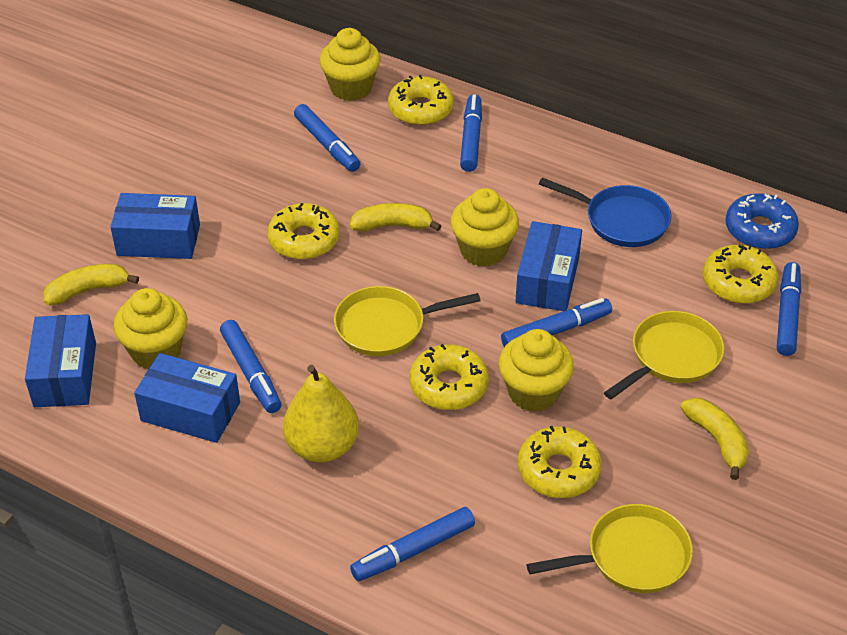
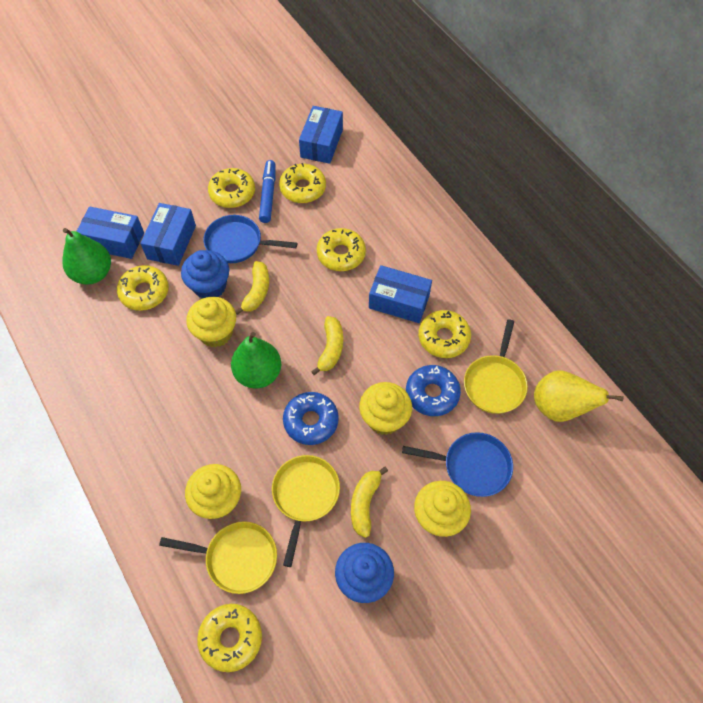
blue cupcake: 0 -> 2
blue donut: 1 -> 2
blue marker: 6 -> 1
blue pan: 1 -> 2
green pear: 0 -> 2
yellow donut: 5 -> 6

